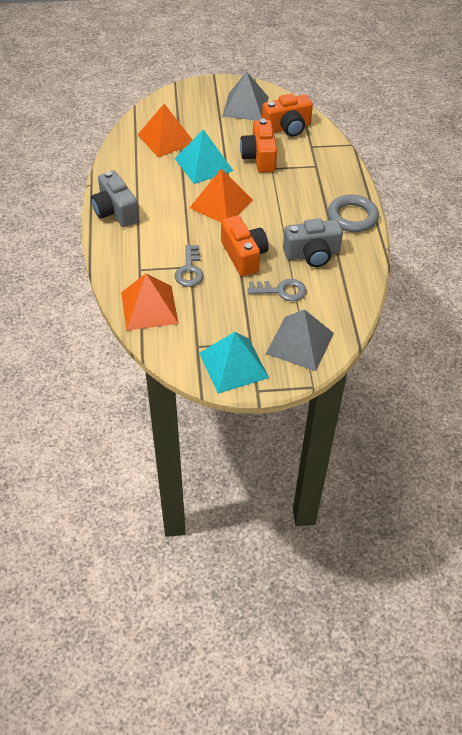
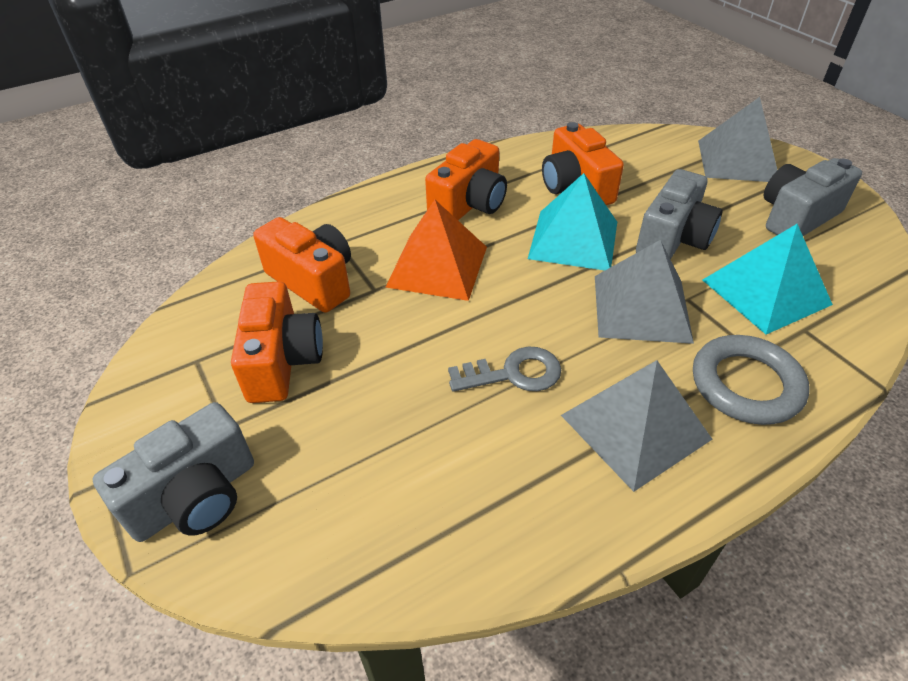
grey camera: 2 -> 3
grey key: 2 -> 1
grey pyramid: 2 -> 3
orange camera: 3 -> 4
orange pyramid: 3 -> 1

